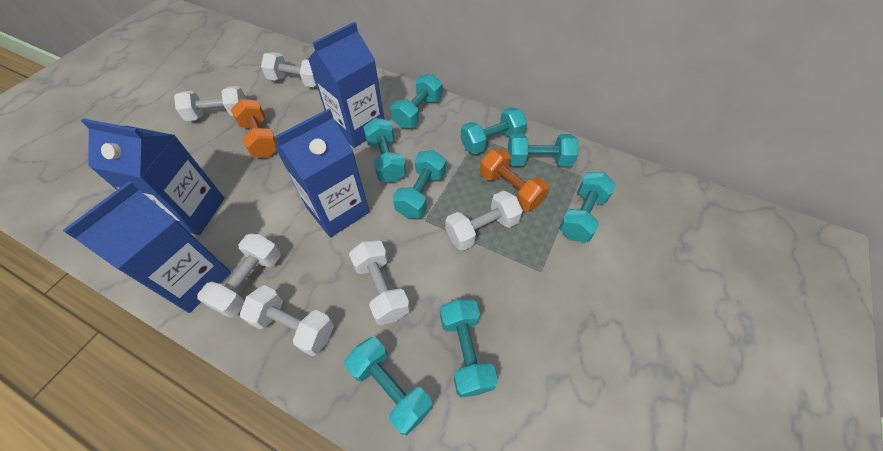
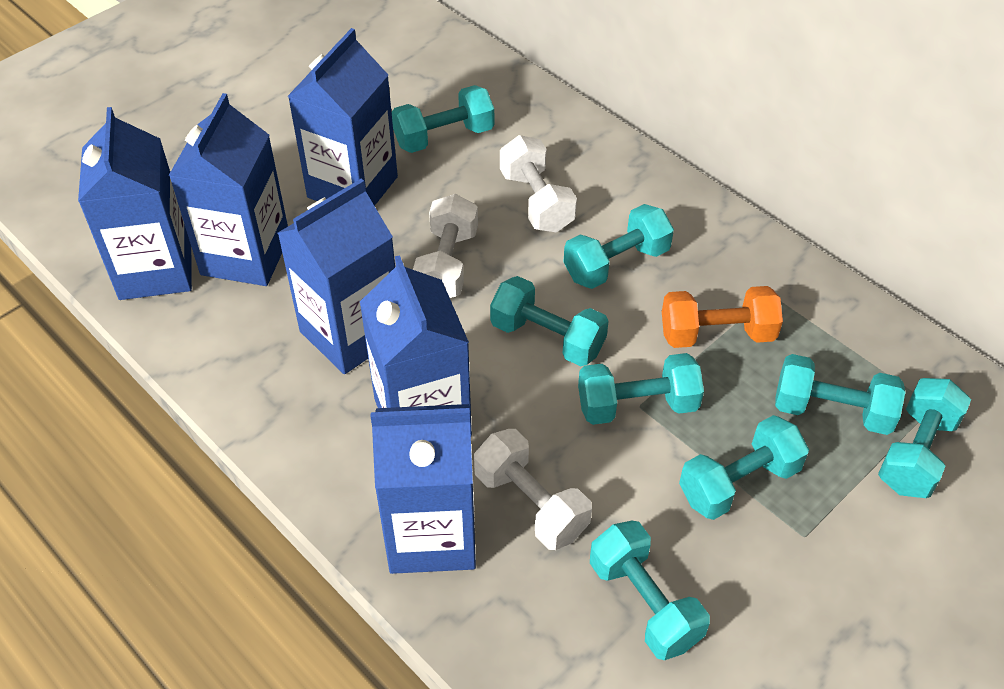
blue carton: 4 -> 6
orange dumbbell: 2 -> 1
white dumbbell: 6 -> 3

